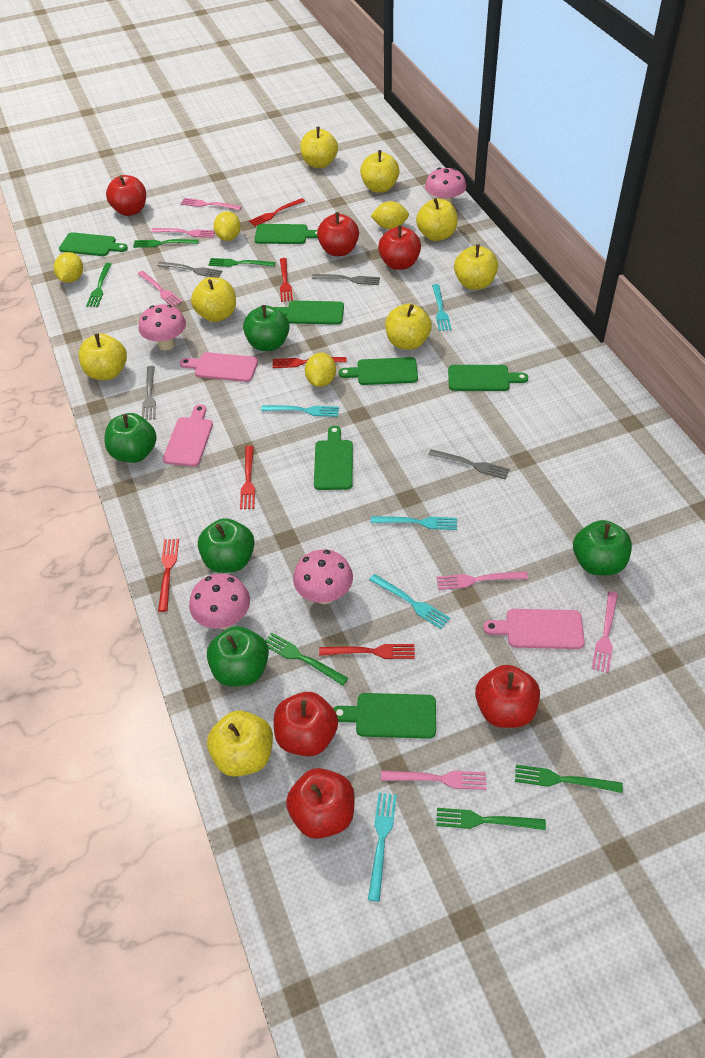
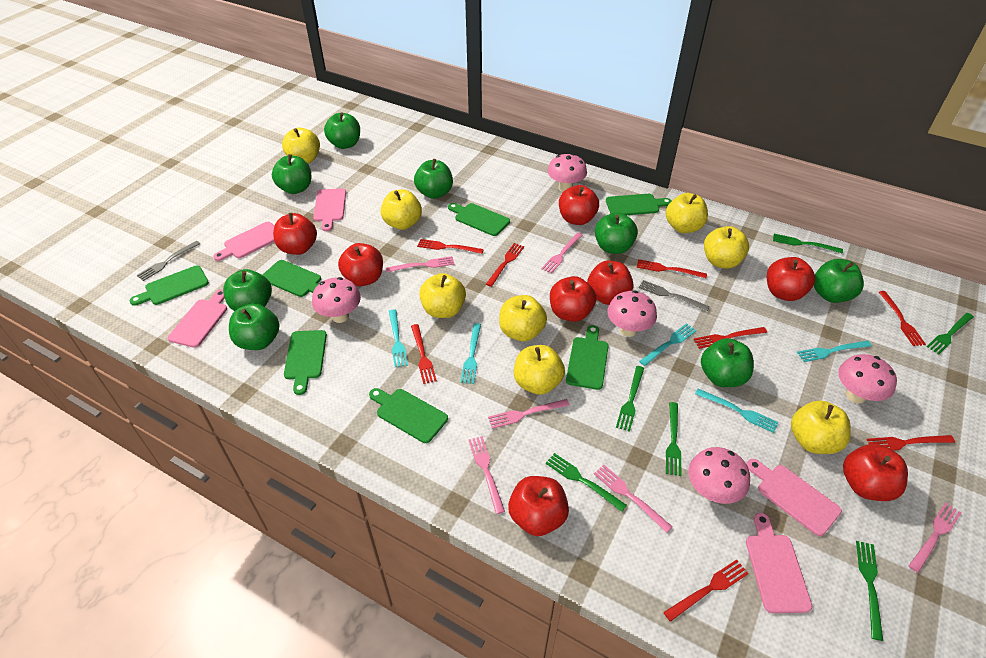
green apple: 5 -> 8
grey fork: 4 -> 2
pink cutting board: 3 -> 5
pink mushroom: 4 -> 5
red apple: 6 -> 8
red fork: 6 -> 8
yellow lemon: 4 -> 0

